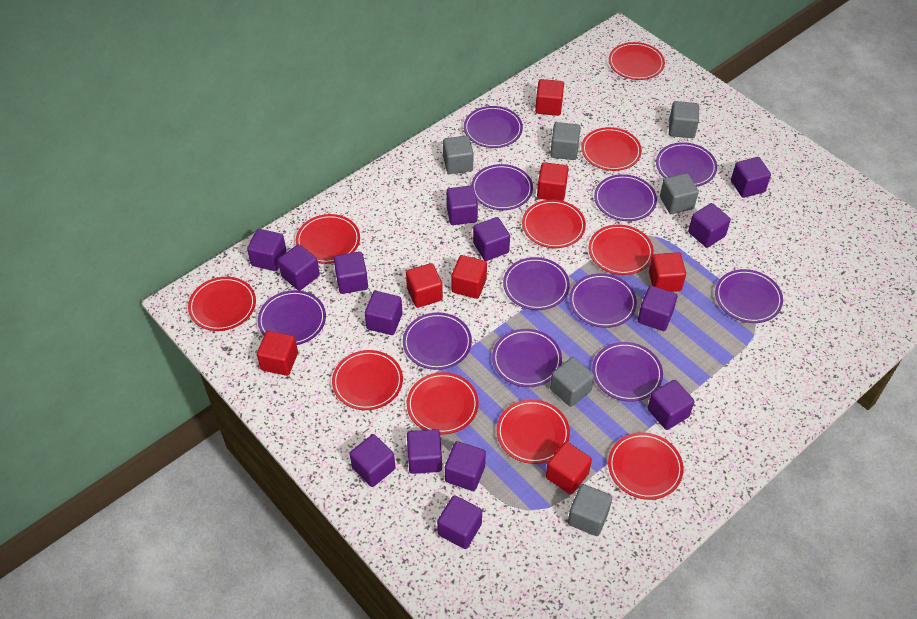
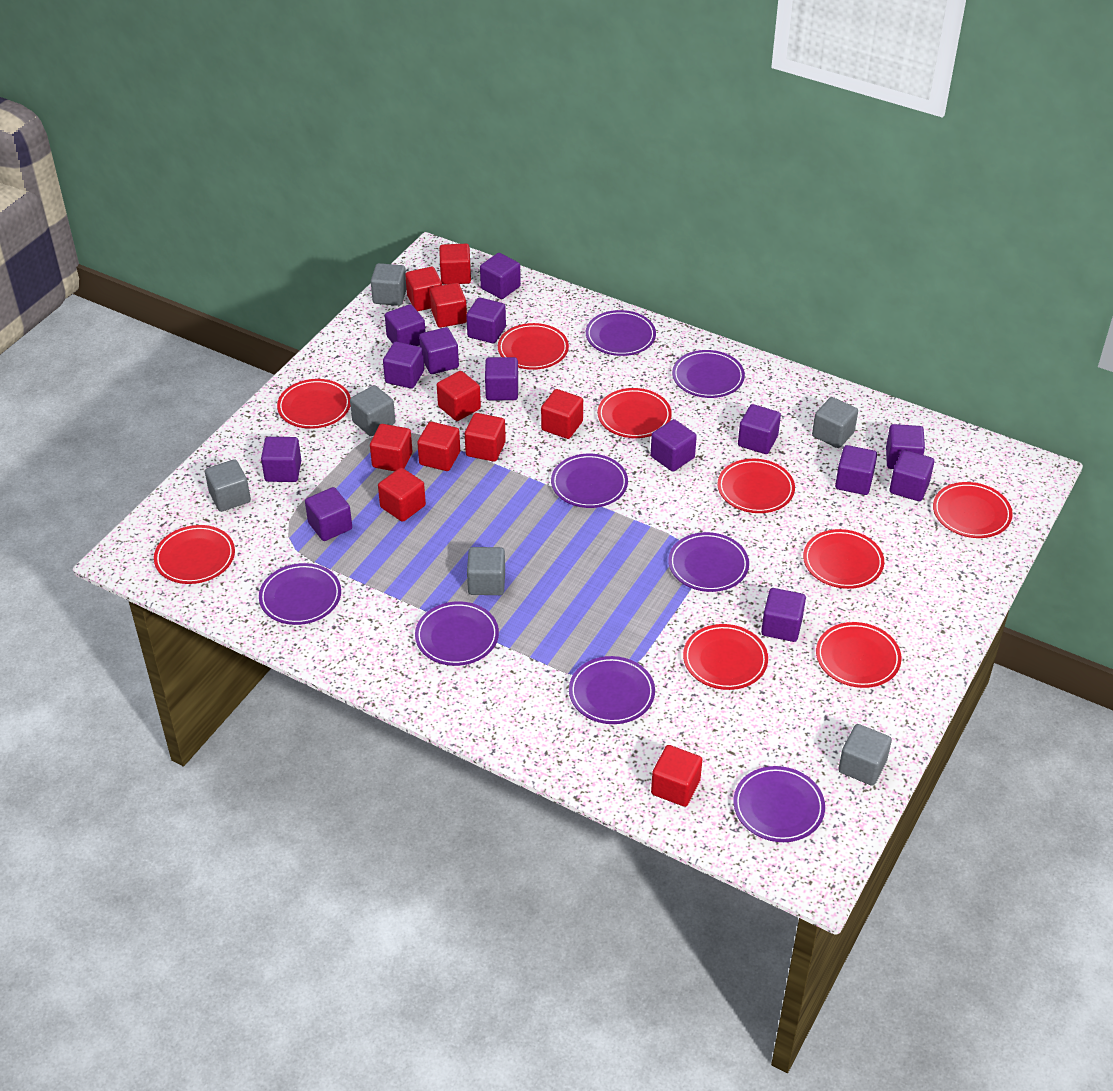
purple plate: 11 -> 8
red cube: 7 -> 10
red plate: 10 -> 9

